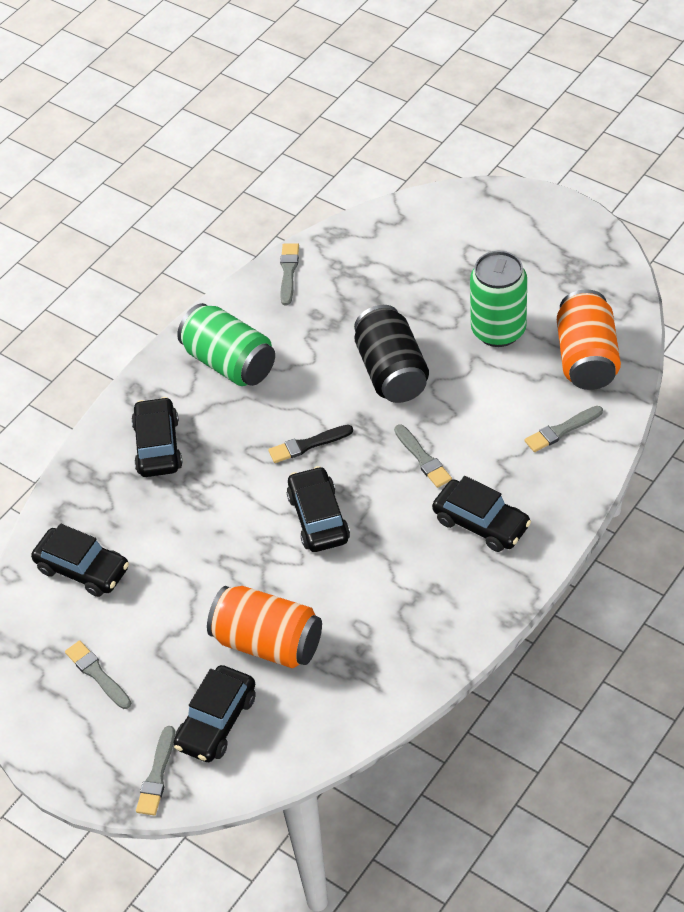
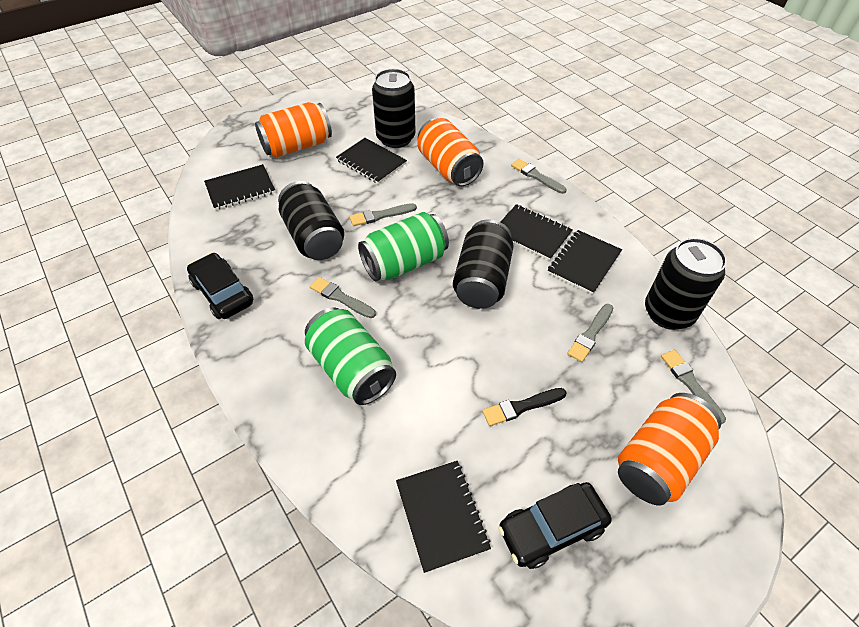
black can: 1 -> 4
black car: 5 -> 2
black notebook: 0 -> 5
orange can: 2 -> 3

